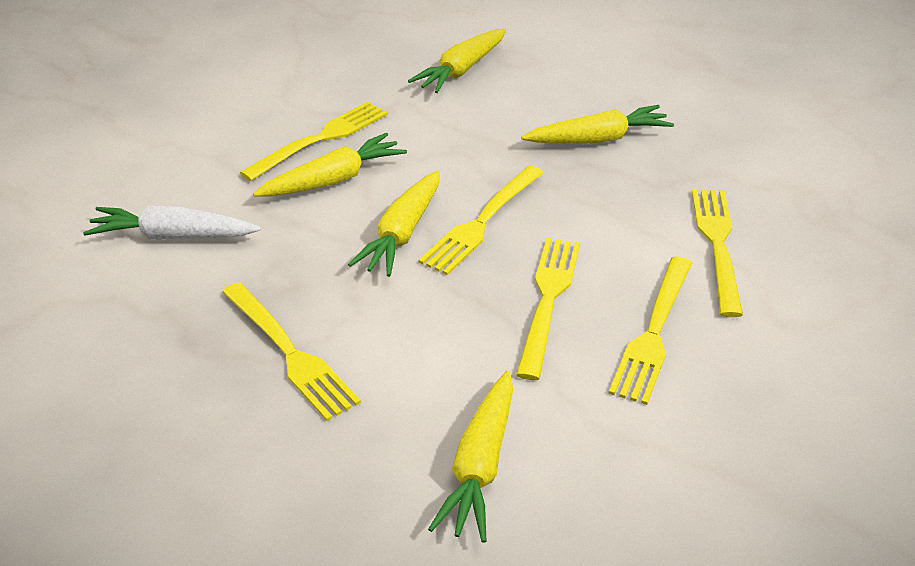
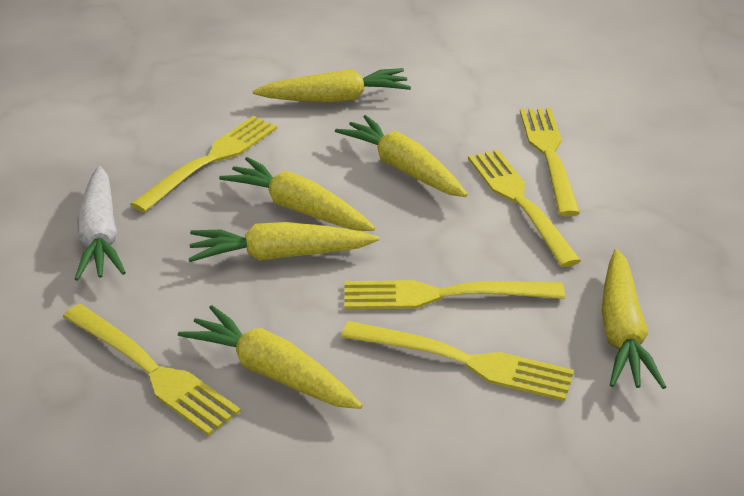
yellow carrot: 5 -> 6

